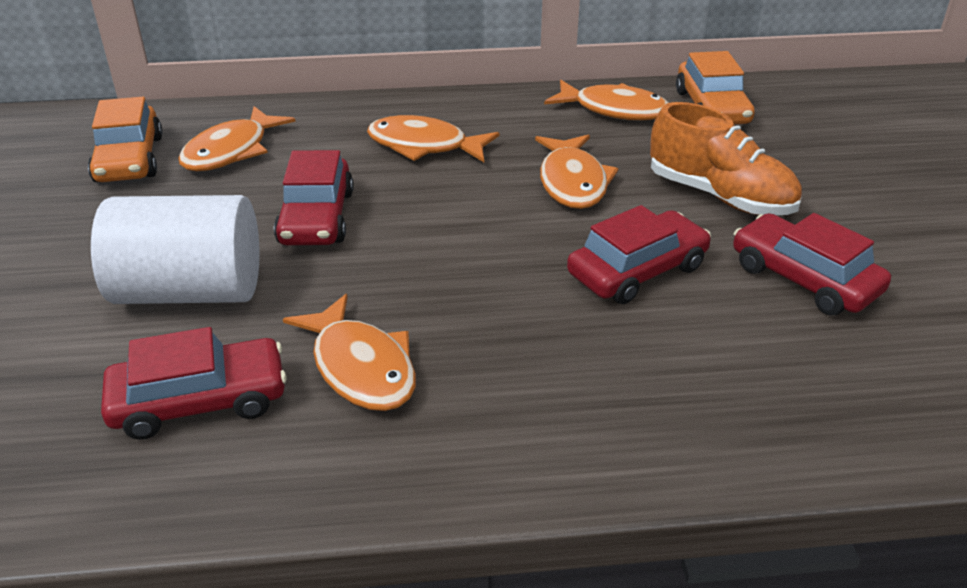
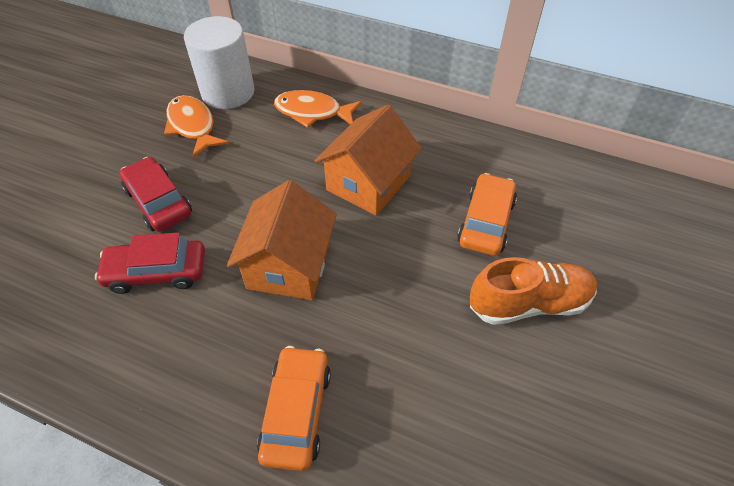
orange fish: 5 -> 2
orange house: 0 -> 2
red car: 4 -> 2

